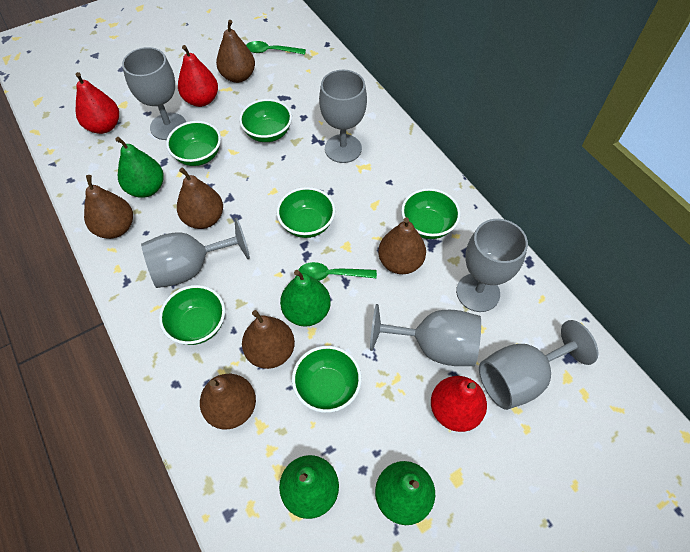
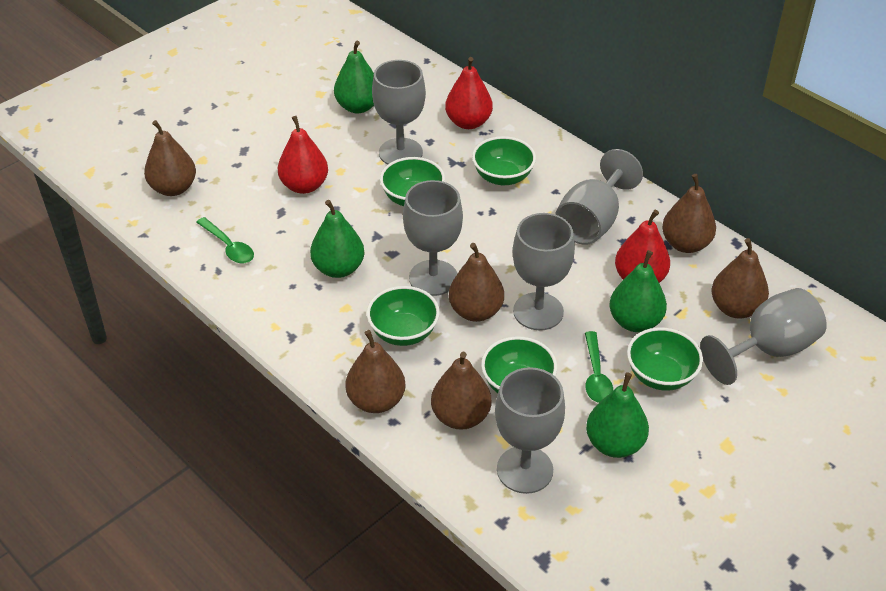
green bowl: 6 -> 5

